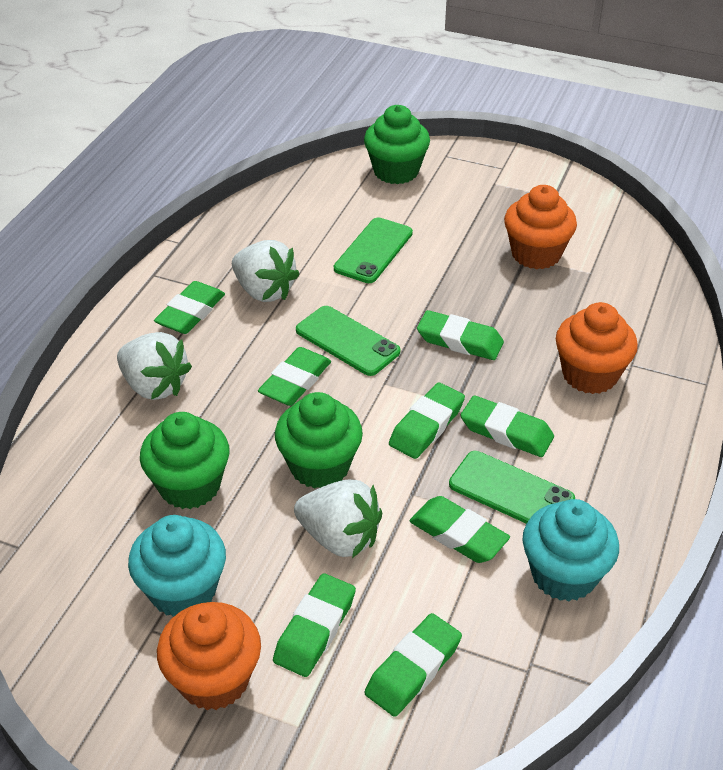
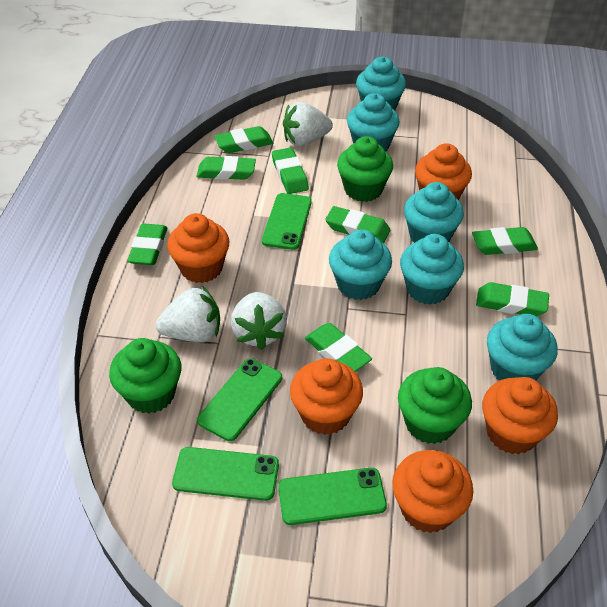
green phone: 3 -> 4
orange cupcake: 3 -> 5
turquoise cupcake: 2 -> 6

